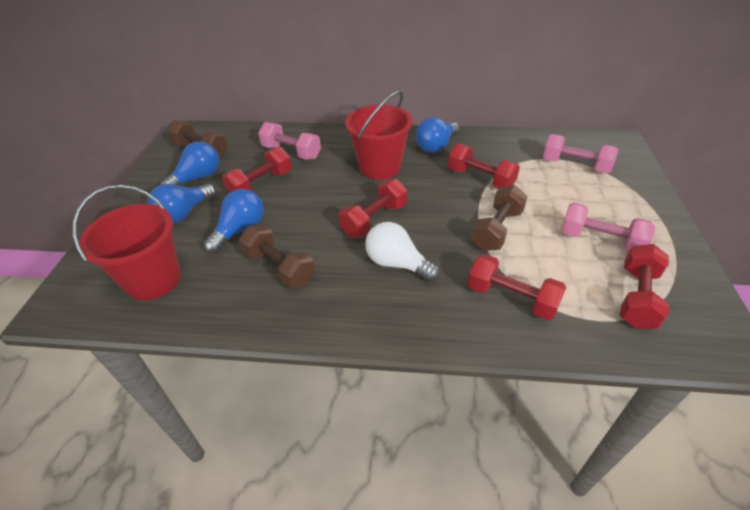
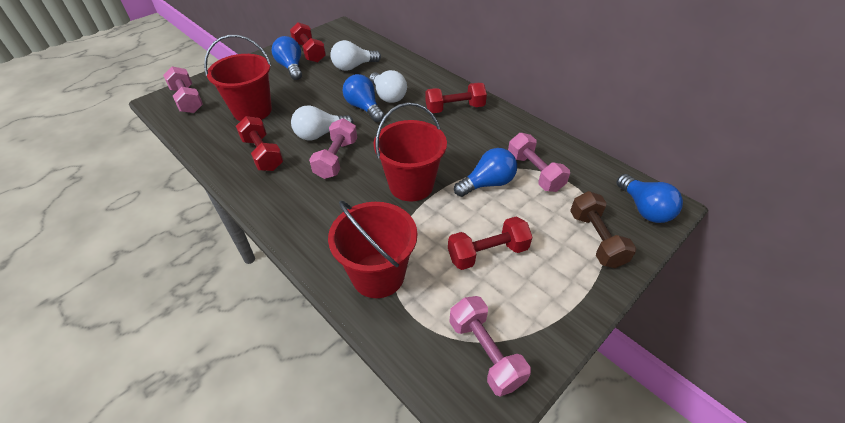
brown dumbbell: 3 -> 1
pink dumbbell: 3 -> 4
red bucket: 2 -> 3
red dumbbell: 5 -> 4
white light bulb: 1 -> 3

